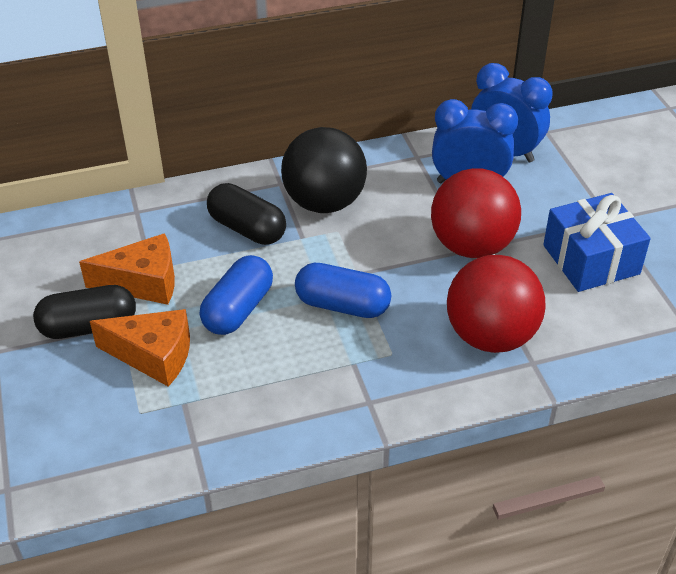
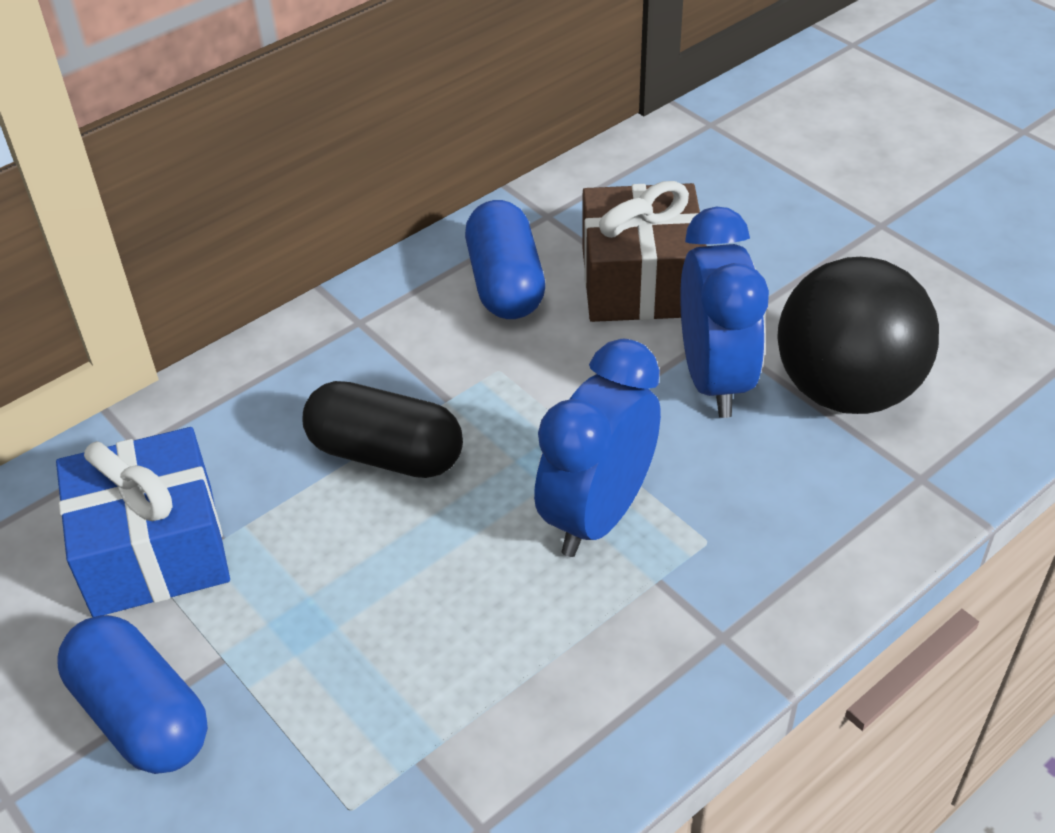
black capsule: 2 -> 1
brown gift: 0 -> 1
orange cheese: 2 -> 0
red ball: 2 -> 0

